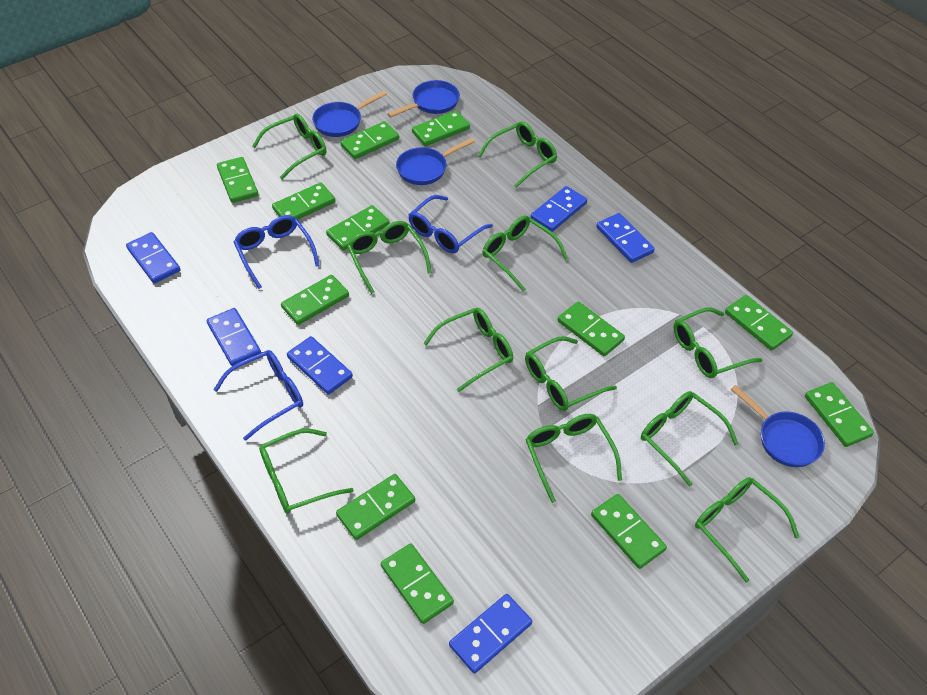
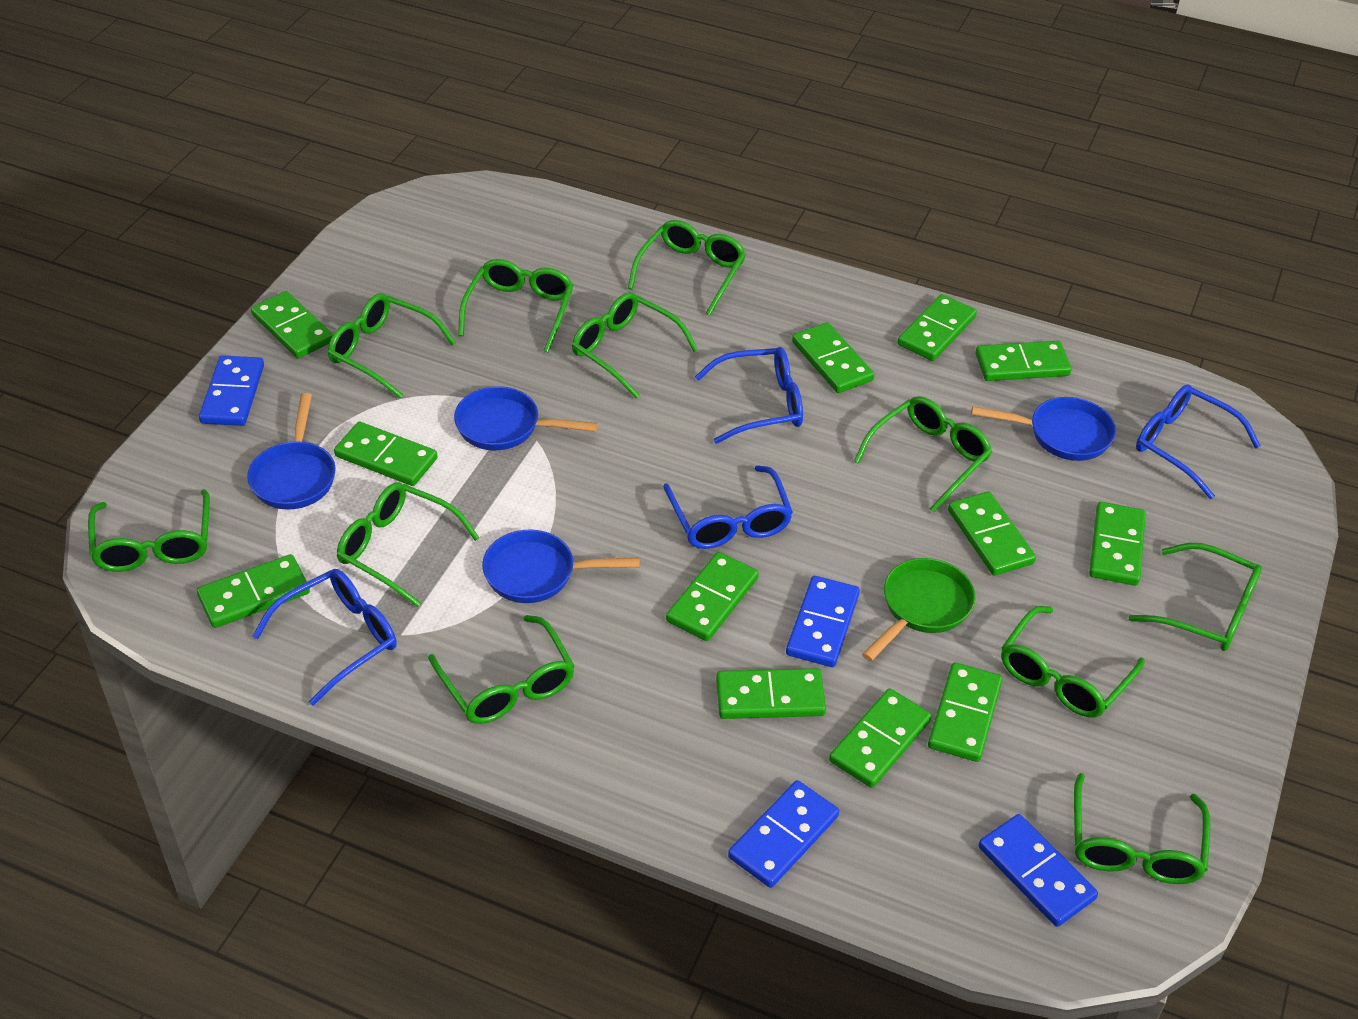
blue domino: 6 -> 4
blue glasses: 3 -> 4
green pan: 0 -> 1

